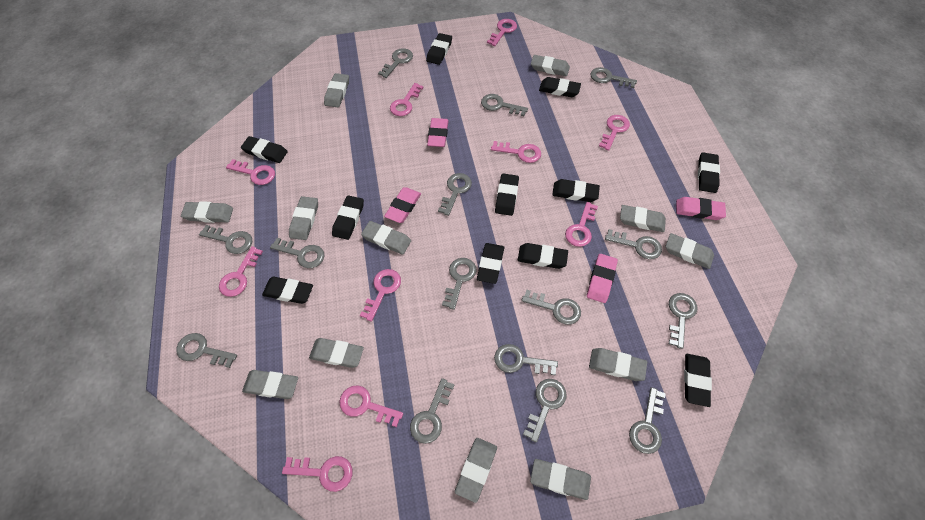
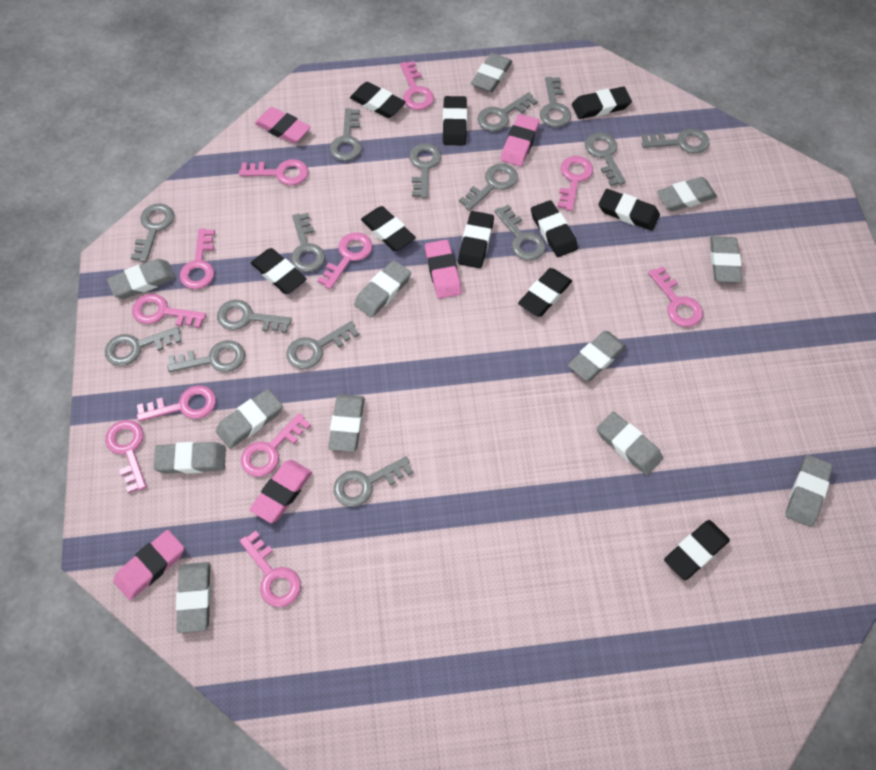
black eraser: 11 -> 10
pink eraser: 4 -> 5
pink key: 10 -> 11

